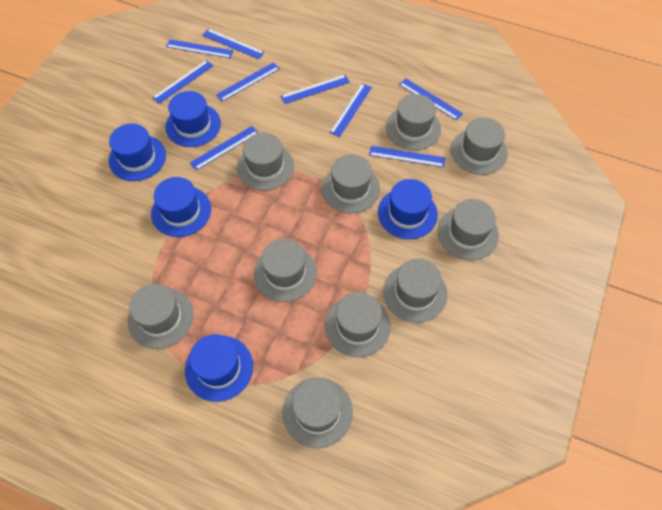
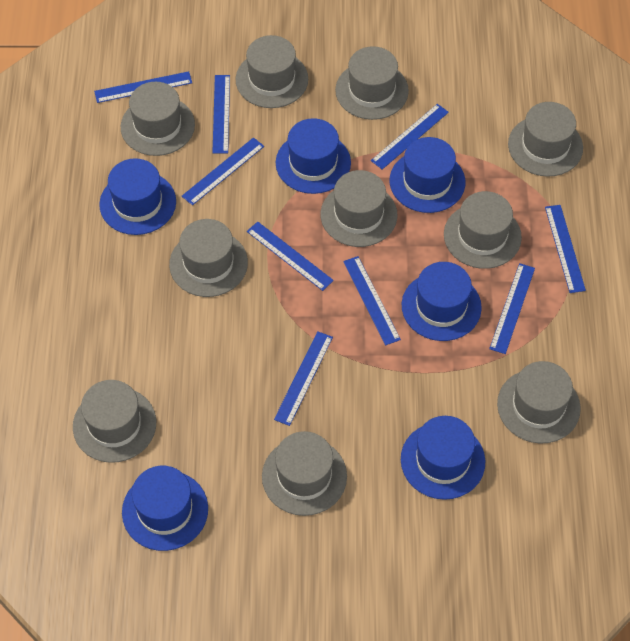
blue hat: 5 -> 6

